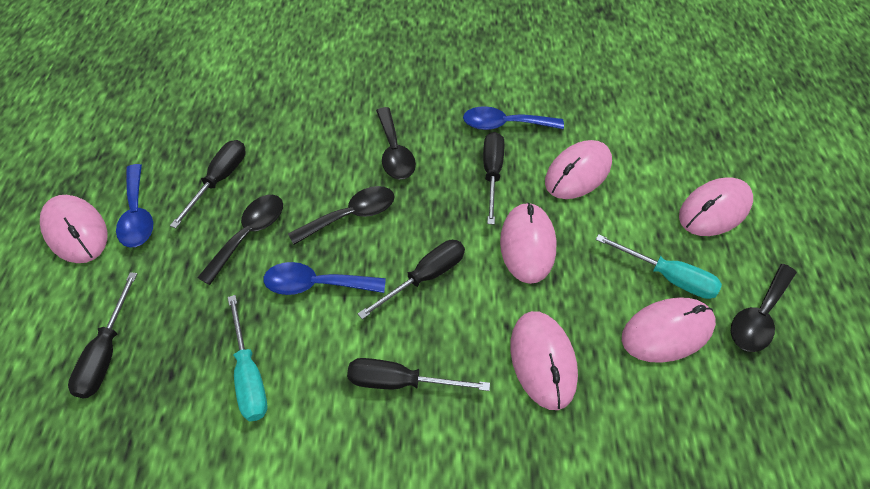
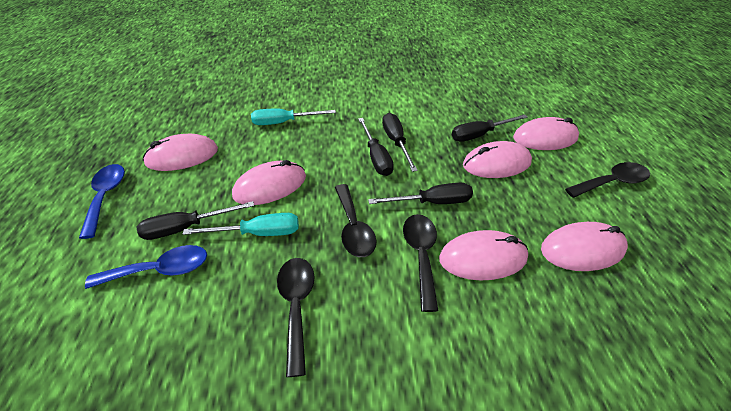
blue spoon: 3 -> 2

